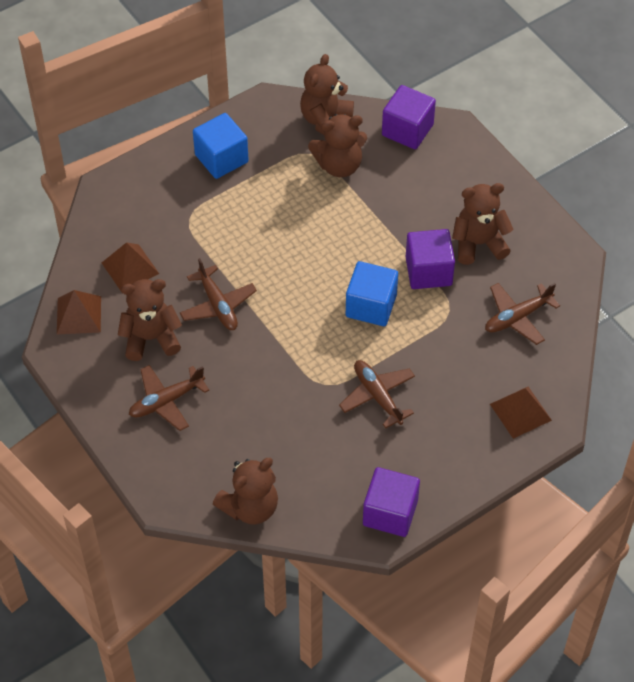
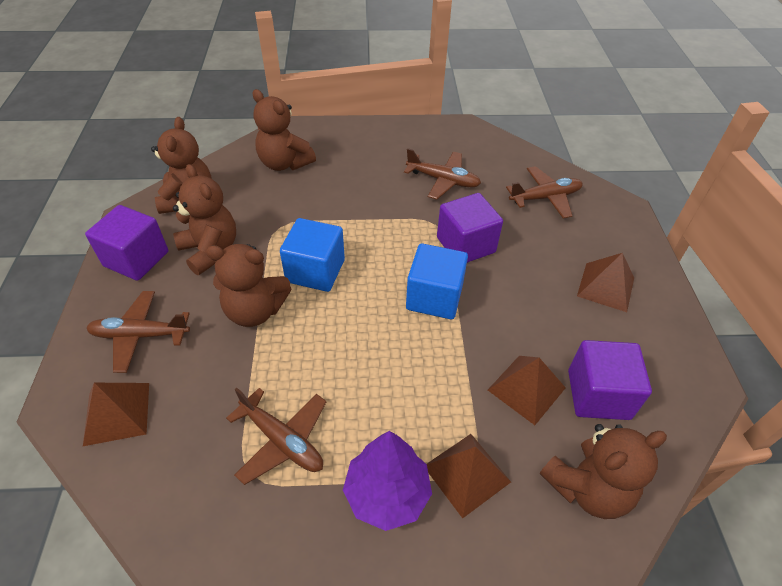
brown pyramid: 3 -> 4
purple tree: 0 -> 1

